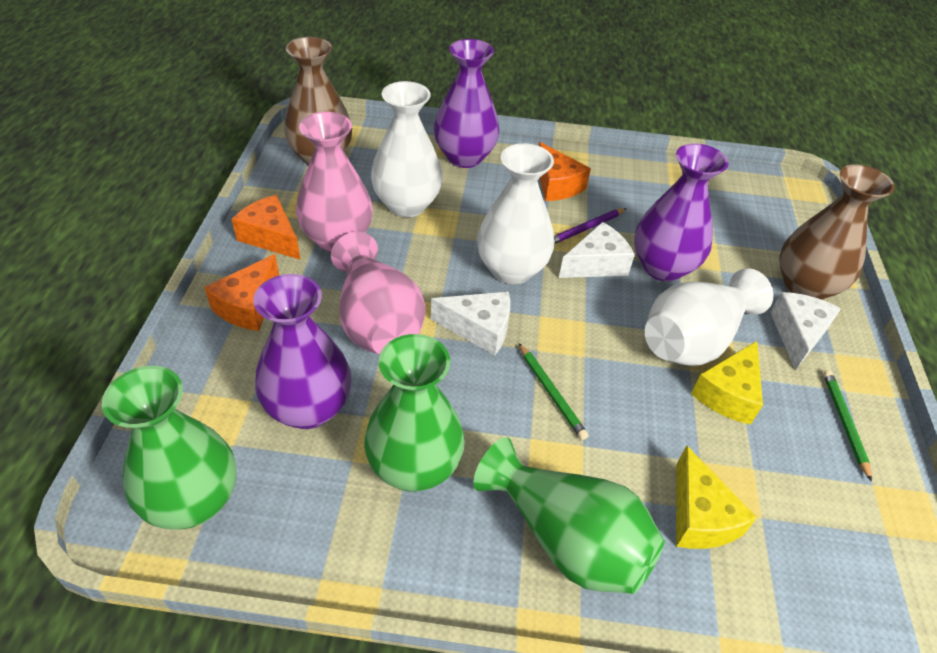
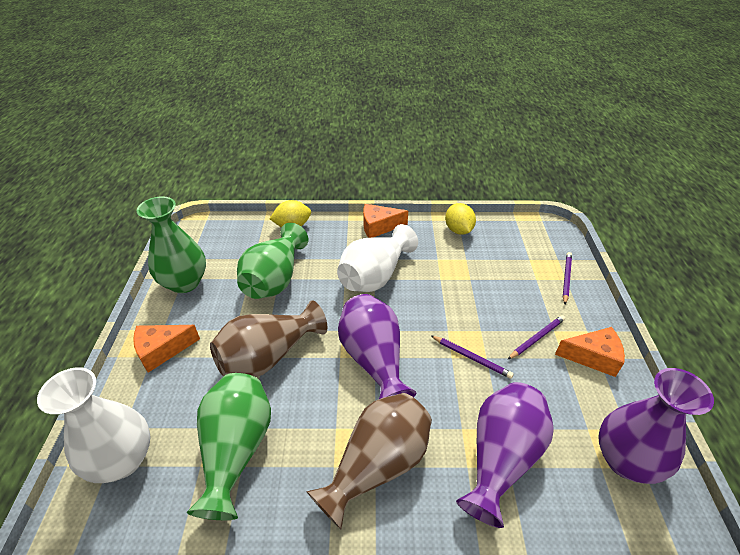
green pencil: 2 -> 0
pink vase: 2 -> 0
purple pencil: 1 -> 3
white cheese: 3 -> 0
white vase: 3 -> 2
yellow cheese: 2 -> 0
yellow lemon: 0 -> 2

